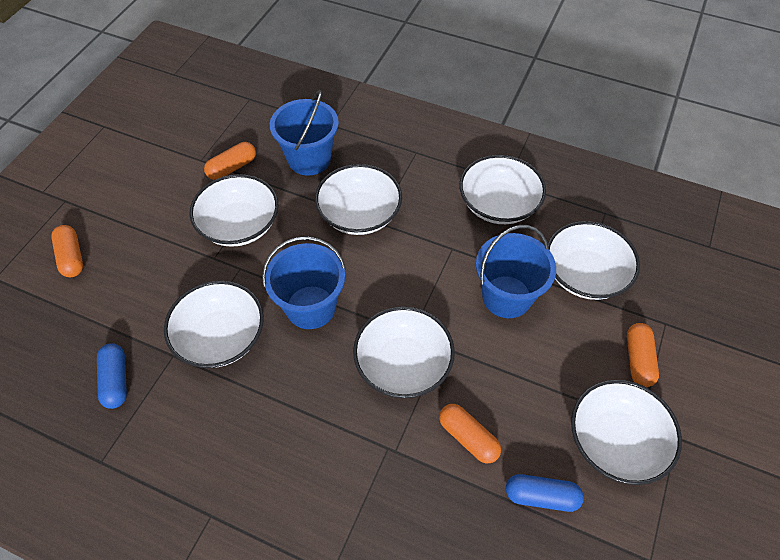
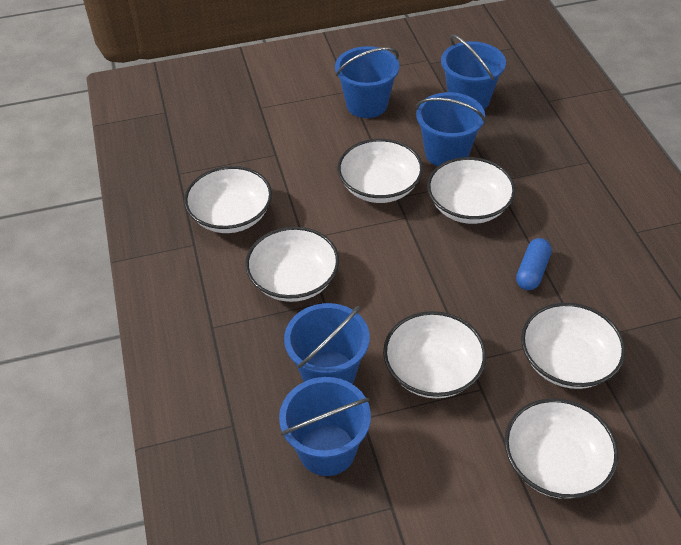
blue bucket: 3 -> 5
blue capsule: 2 -> 1
orange capsule: 4 -> 0

